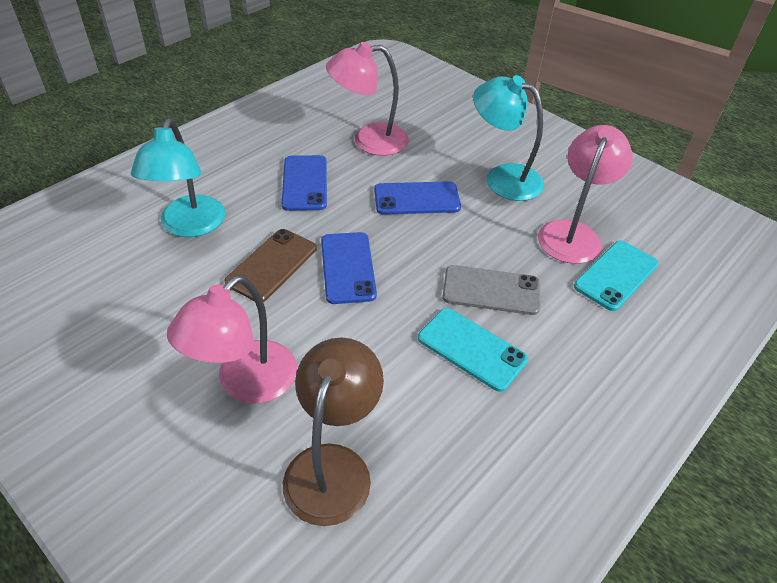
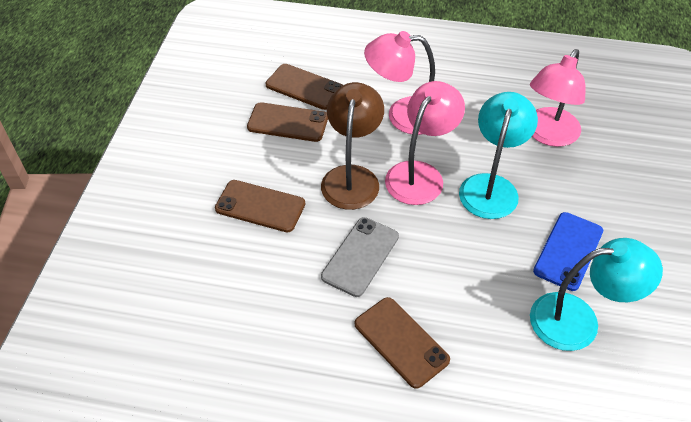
blue phone: 3 -> 1
brown phone: 1 -> 4
turquoise phone: 2 -> 0

